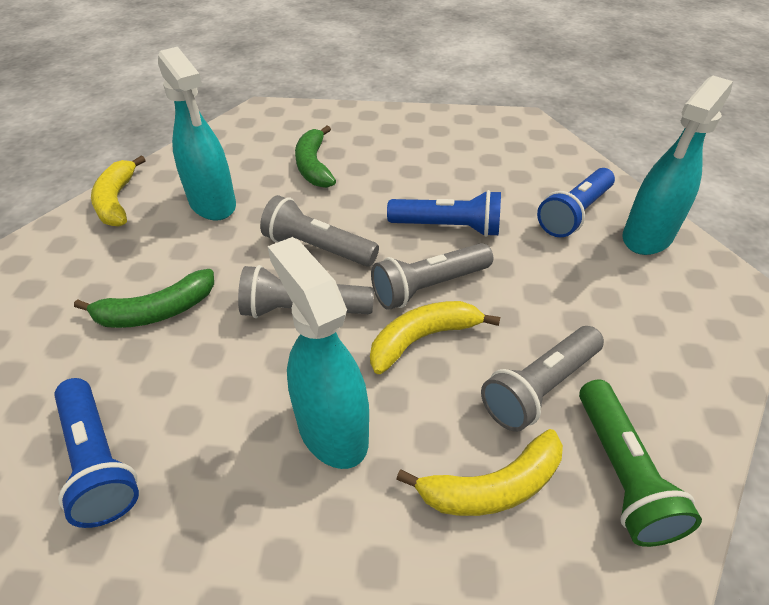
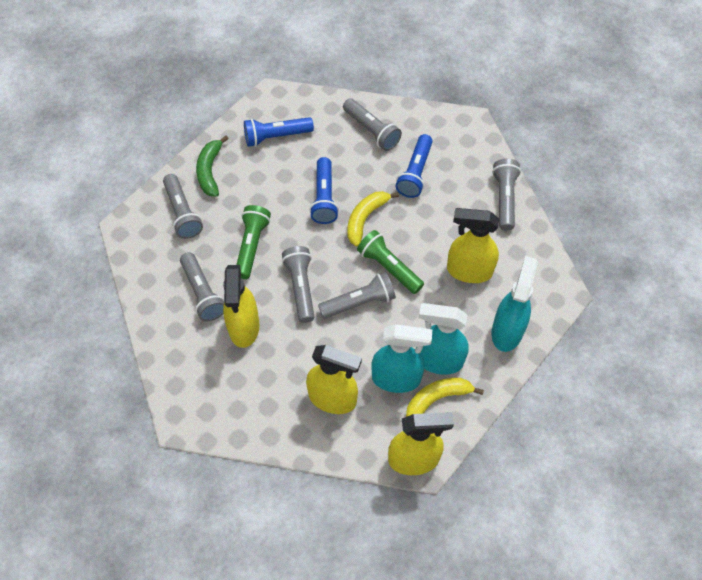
green banana: 2 -> 1
green flashlight: 1 -> 2
grey flashlight: 4 -> 6
yellow banana: 3 -> 2
yellow spray bottle: 0 -> 4

